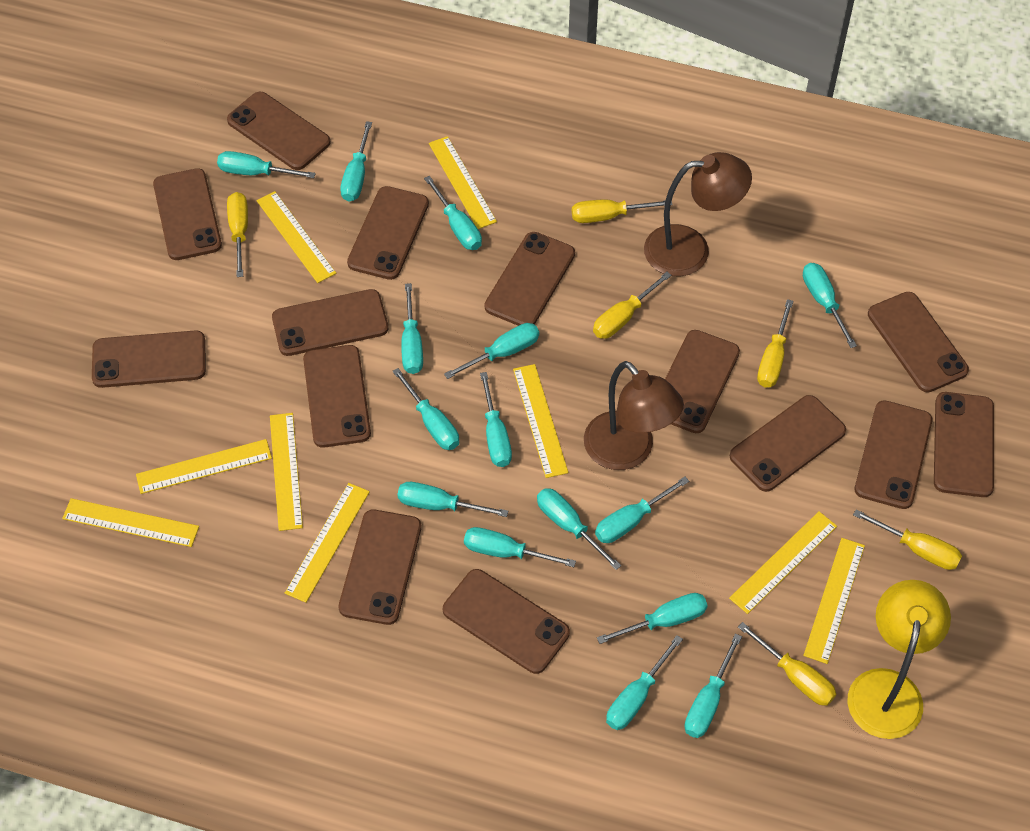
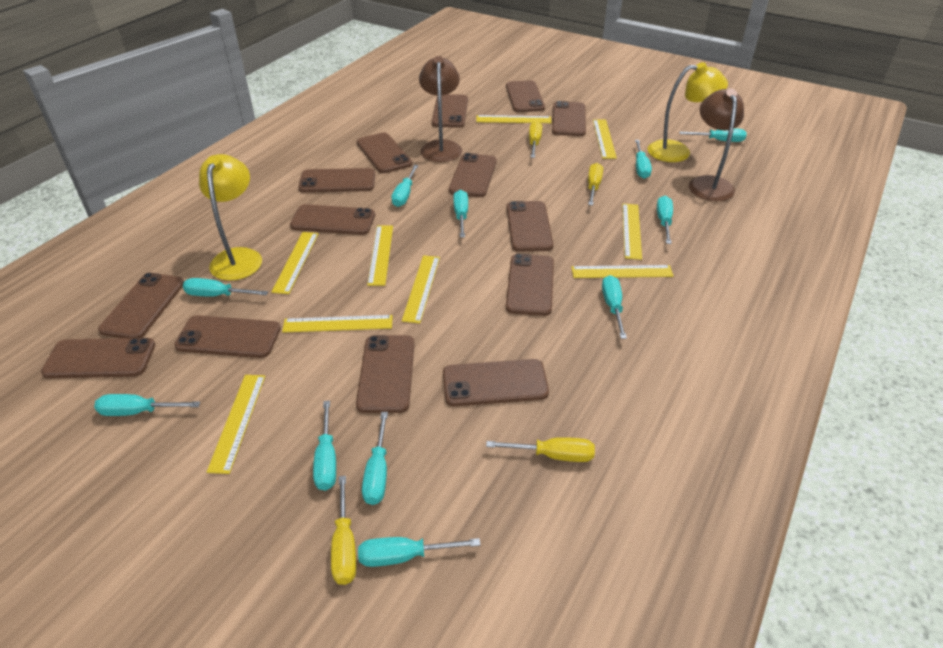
turquoise screwdriver: 15 -> 11
yellow lamp: 1 -> 2
yellow screwdriver: 6 -> 4

